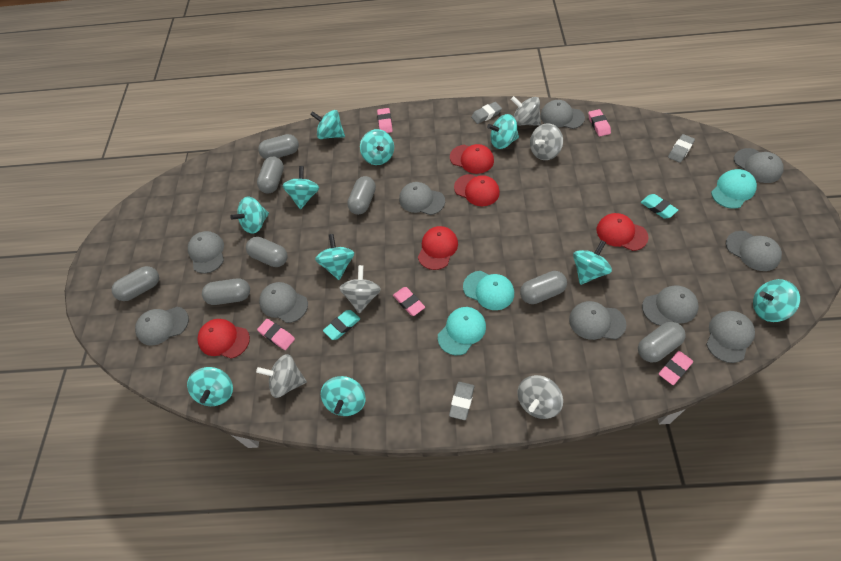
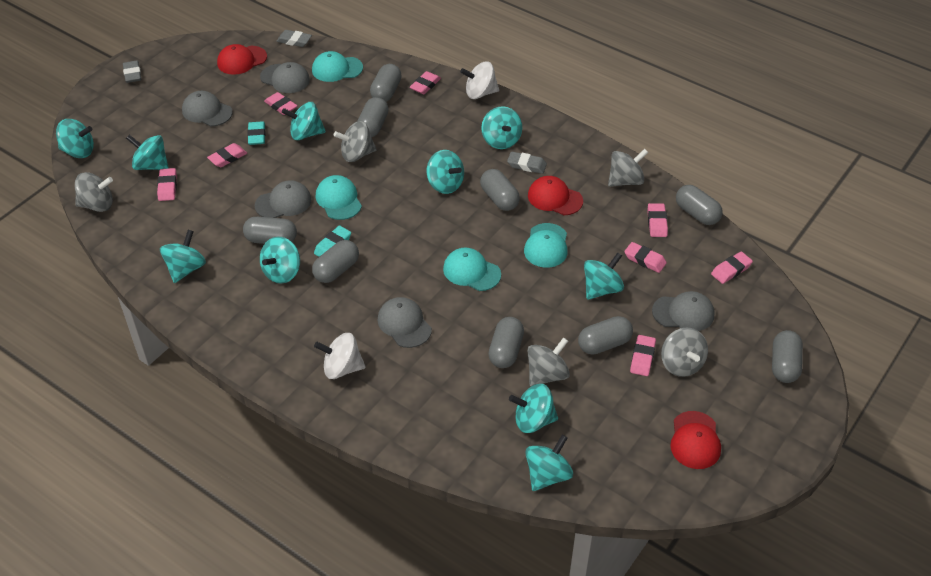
grey cap: 10 -> 5
grey capsule: 8 -> 9
pink eraser: 5 -> 8
red cap: 5 -> 3
turquoise cap: 3 -> 4
white spinning top: 0 -> 2

